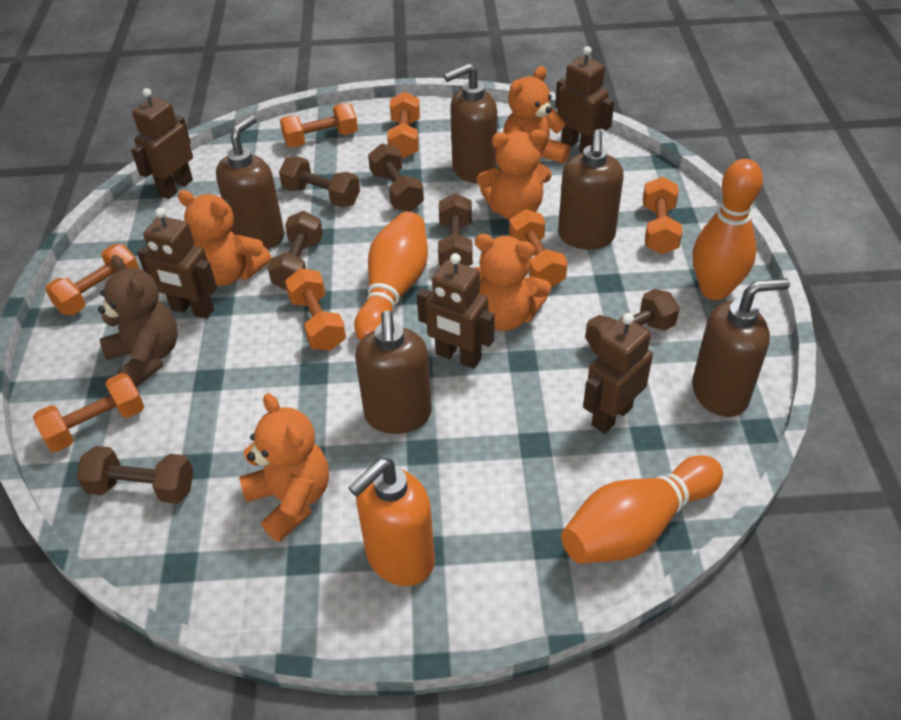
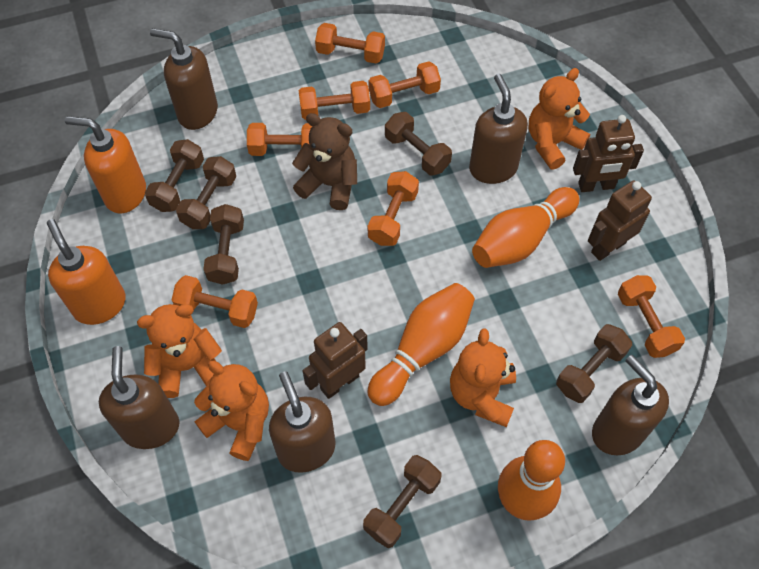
brown robot: 5 -> 3
orange soap dispenser: 1 -> 2
orange teddy bear: 5 -> 4

